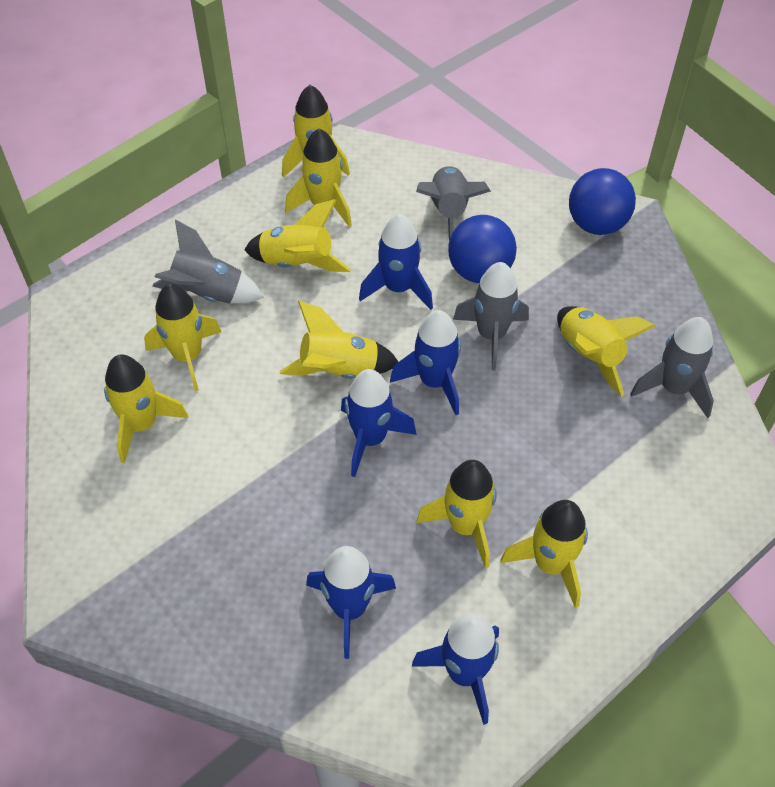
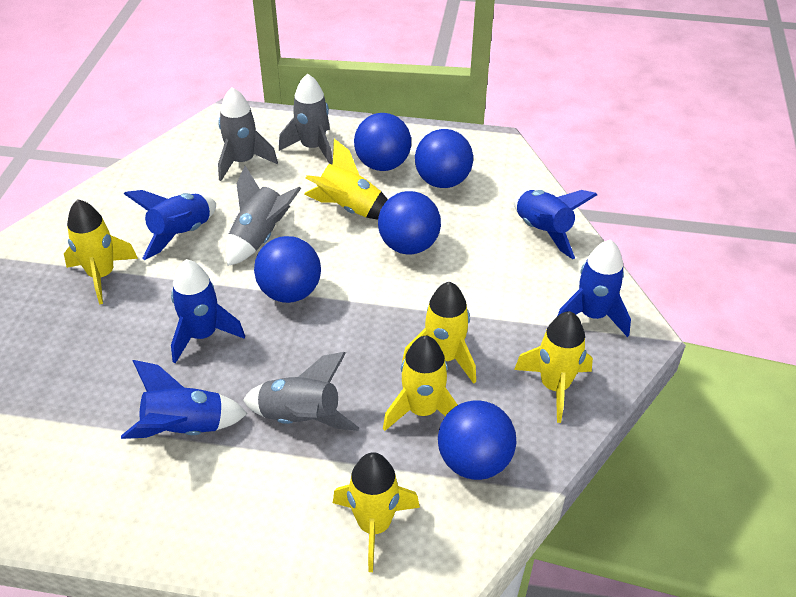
blue ball: 2 -> 5
yellow rocket: 9 -> 6

